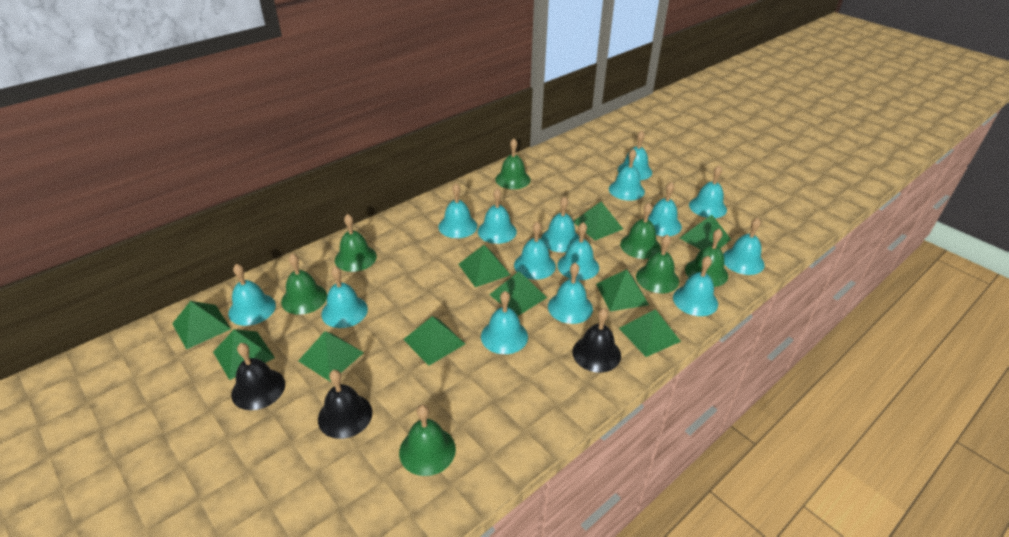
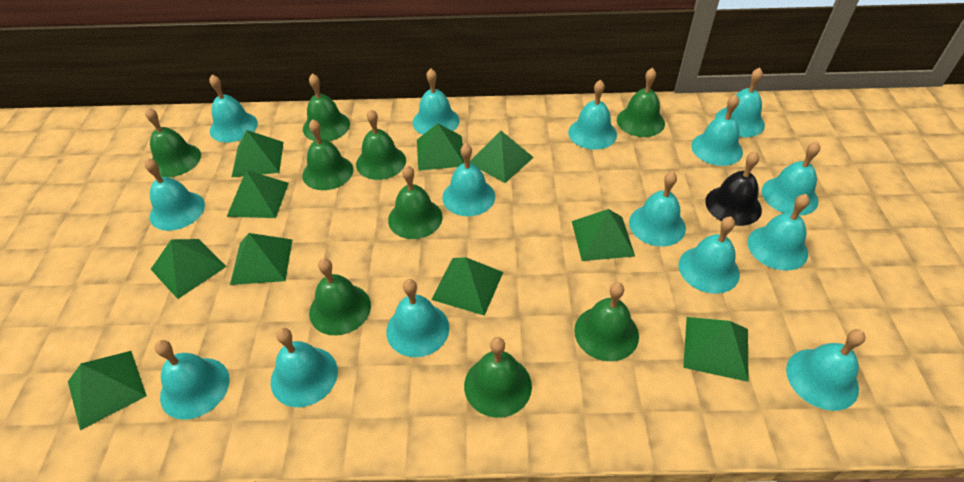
black bell: 3 -> 1
green bell: 7 -> 9

